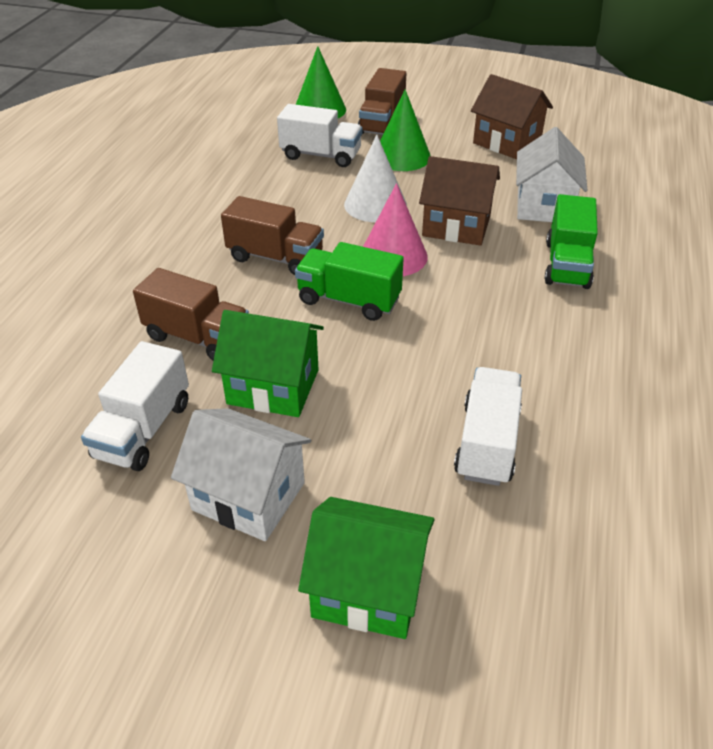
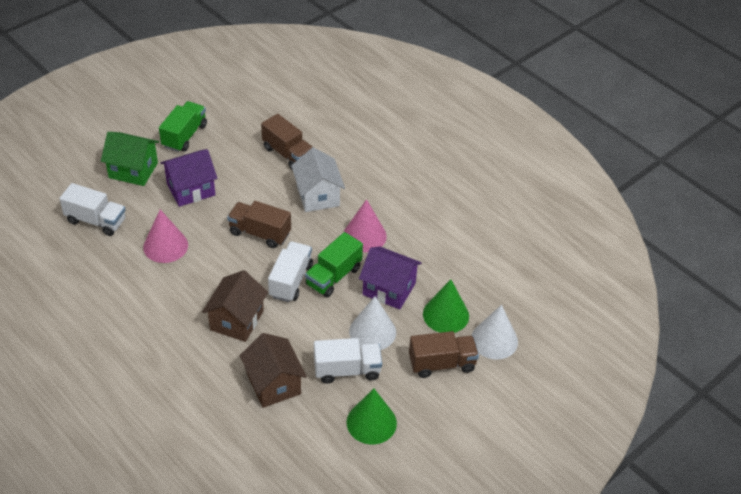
green house: 2 -> 1
pink cone: 1 -> 2
purple house: 0 -> 2
white cone: 1 -> 2
white house: 2 -> 1

